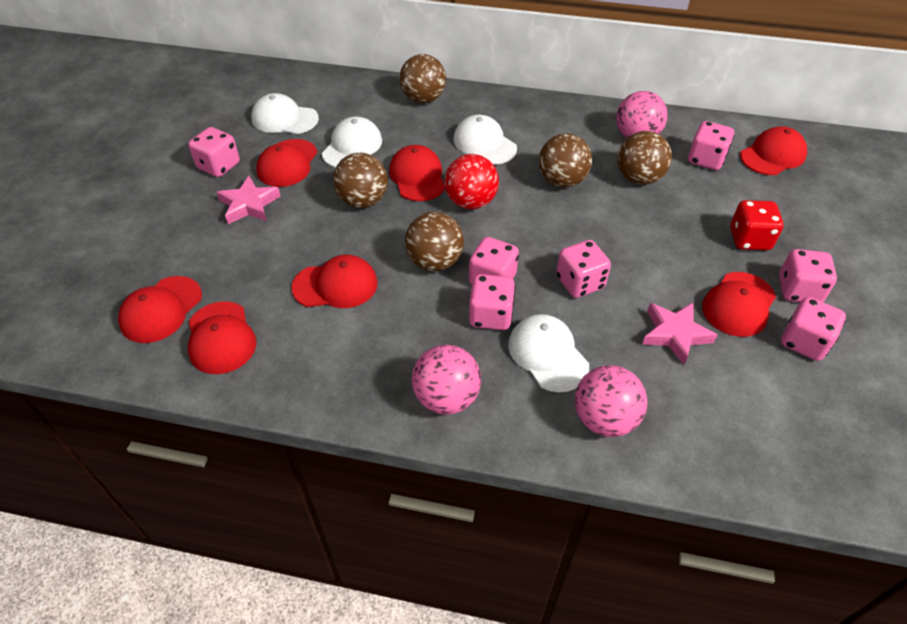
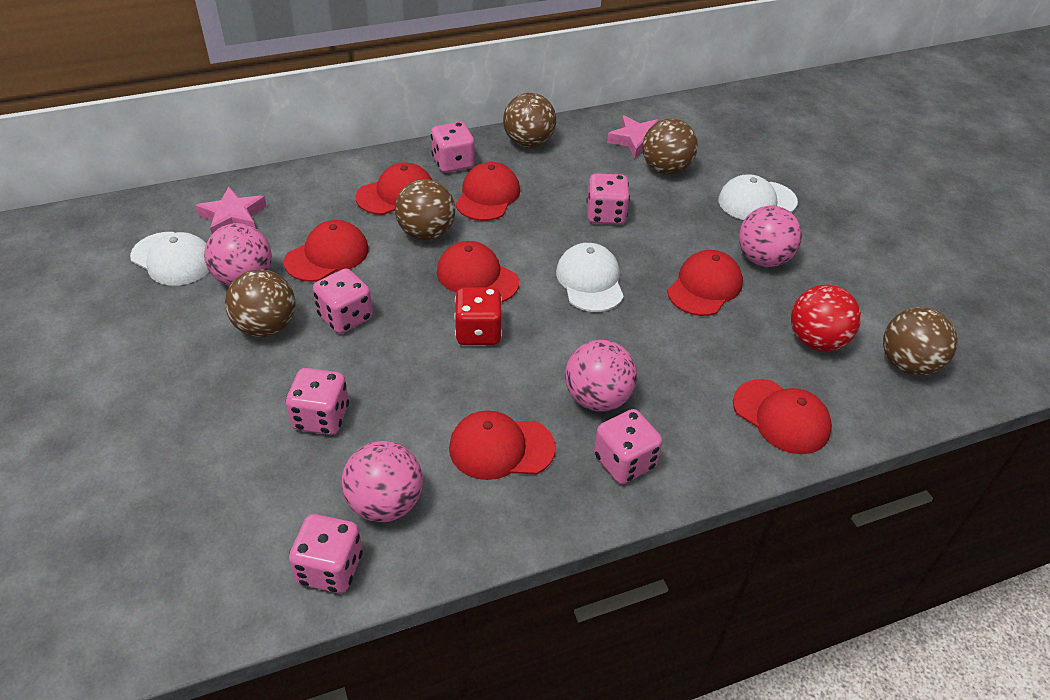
pink ball: 3 -> 4
pink dice: 7 -> 6
white cap: 4 -> 3

